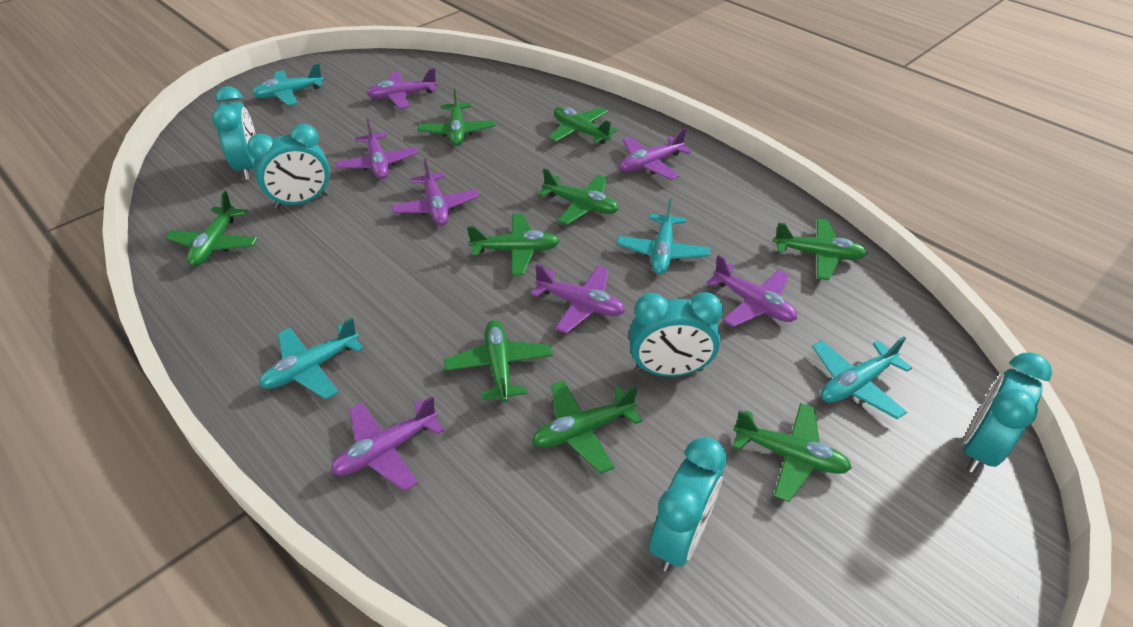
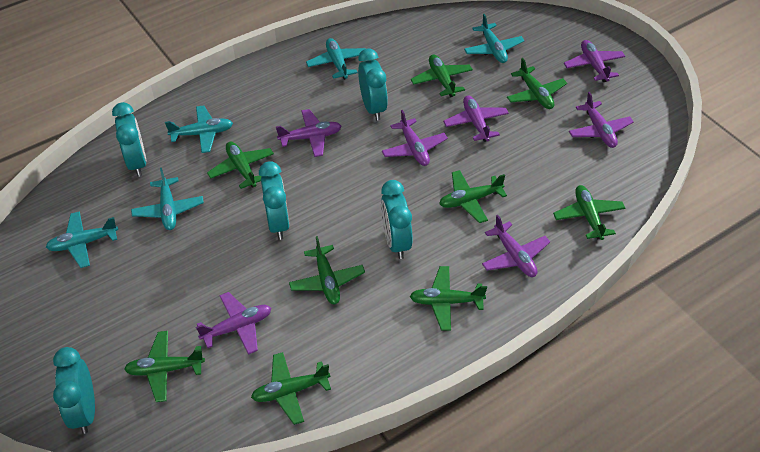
turquoise plane: 4 -> 5

